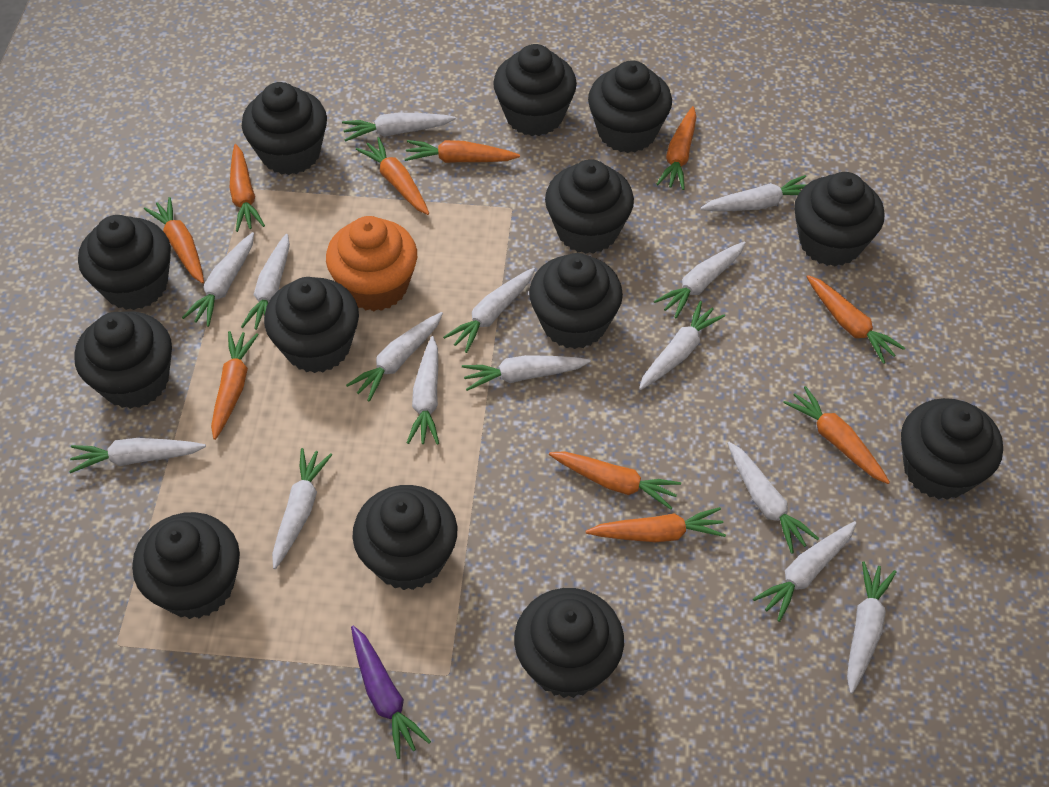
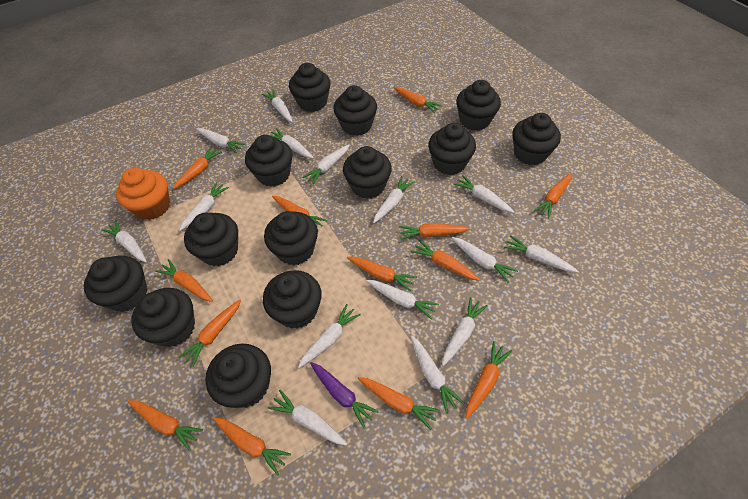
orange carrot: 10 -> 13

